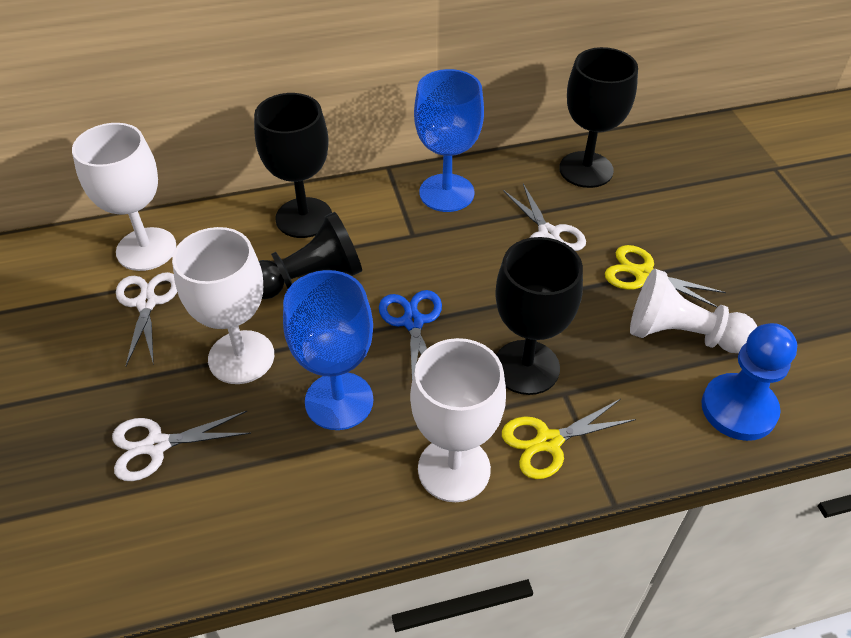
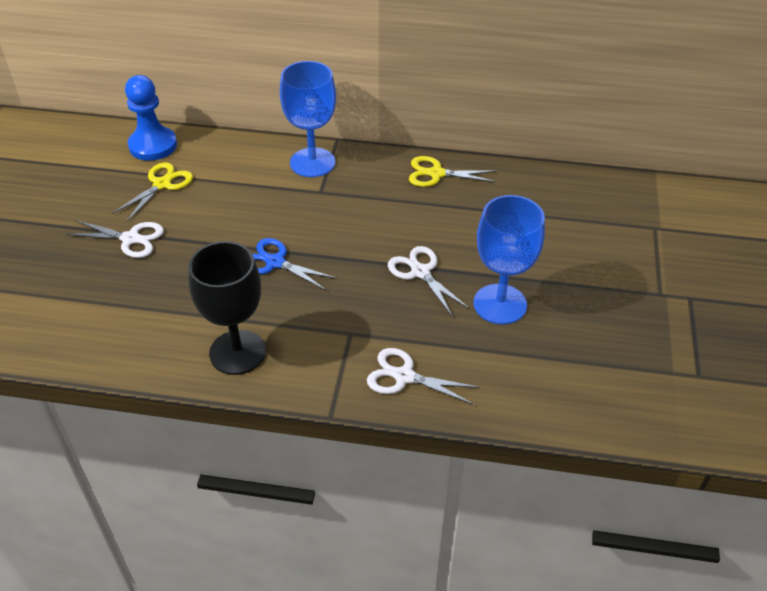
black goblet: 3 -> 1
black pawn: 1 -> 0
white goblet: 3 -> 0
white pawn: 1 -> 0

